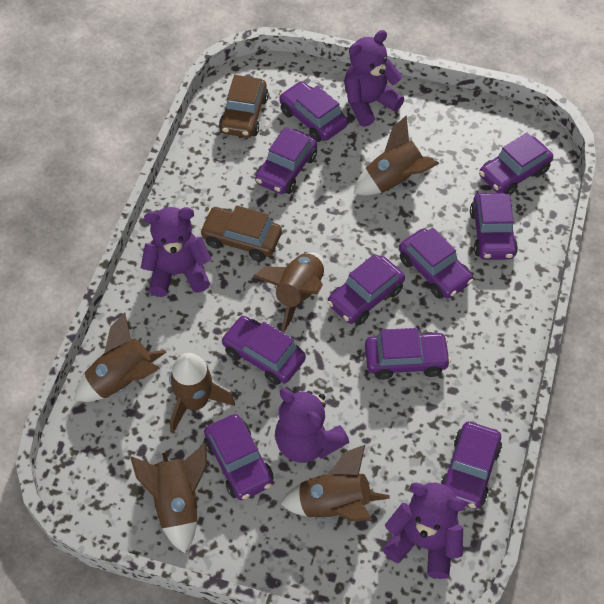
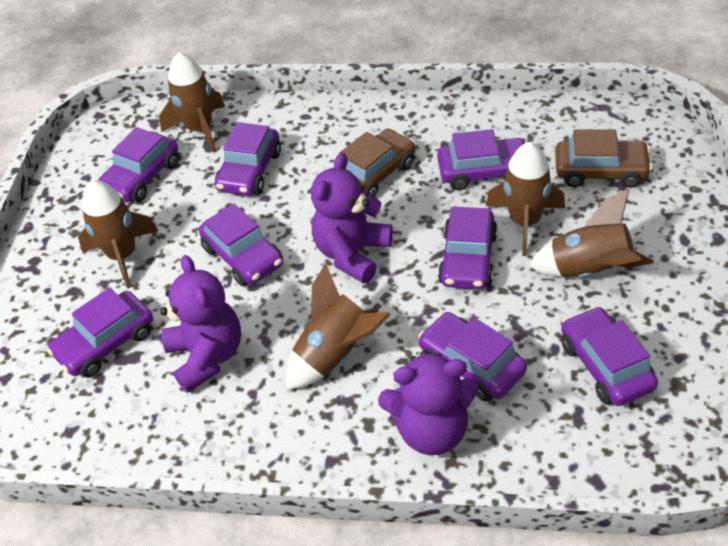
brown rocket: 6 -> 5
purple car: 10 -> 8
purple teddy bear: 4 -> 3

